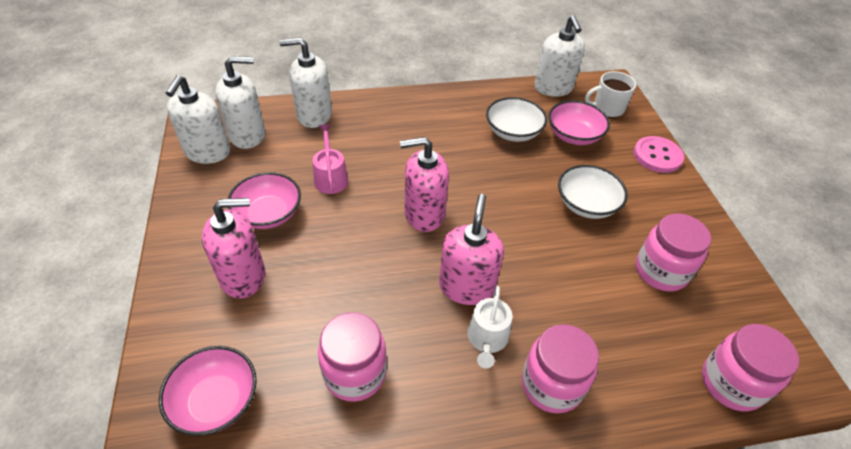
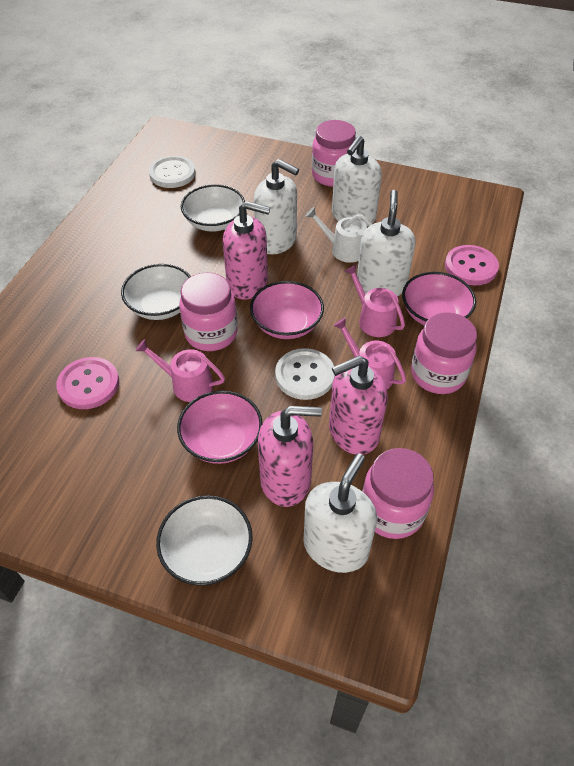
pink button: 1 -> 2
pink watering can: 1 -> 3
white bowl: 2 -> 3
white button: 0 -> 2
white mug: 1 -> 0

